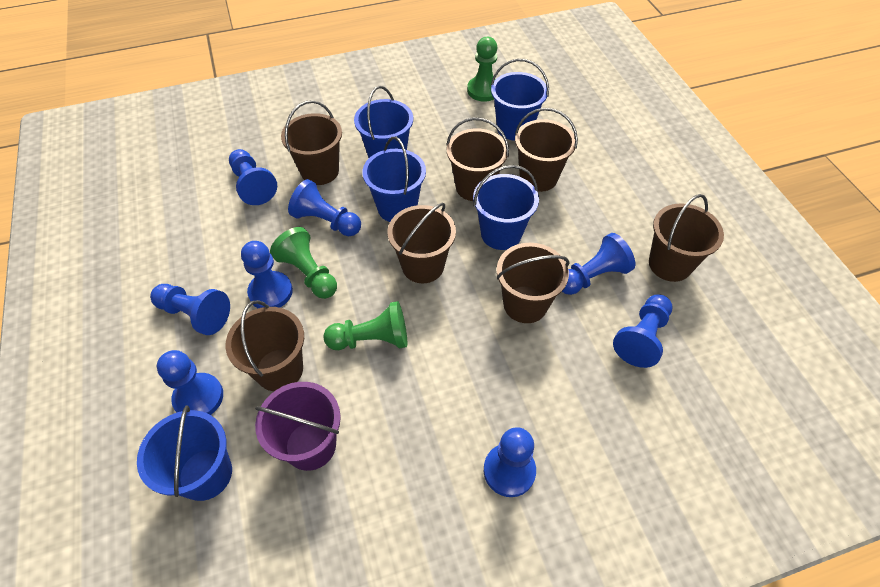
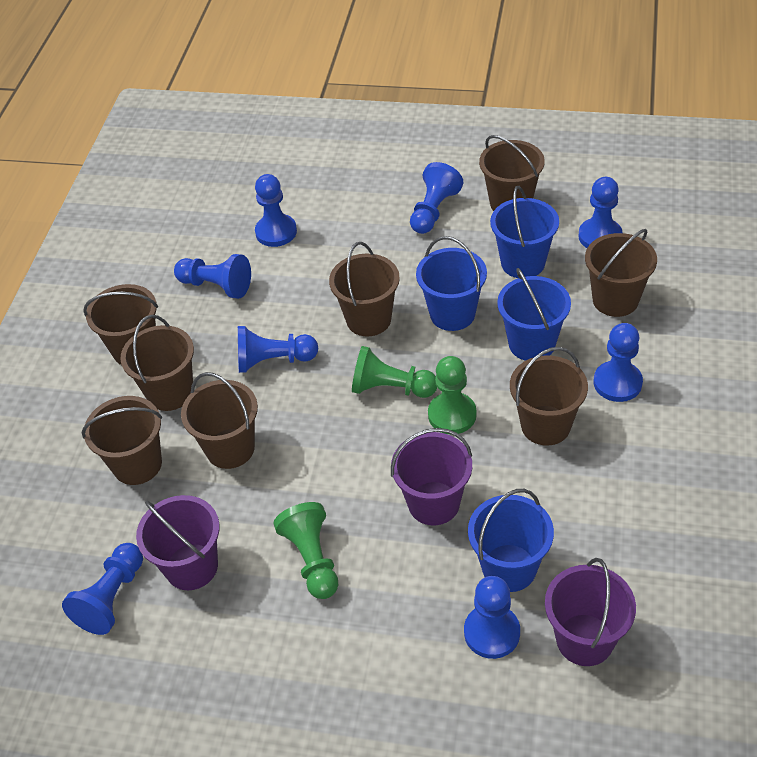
blue bucket: 5 -> 4
brown bucket: 7 -> 8
purple bucket: 1 -> 3

